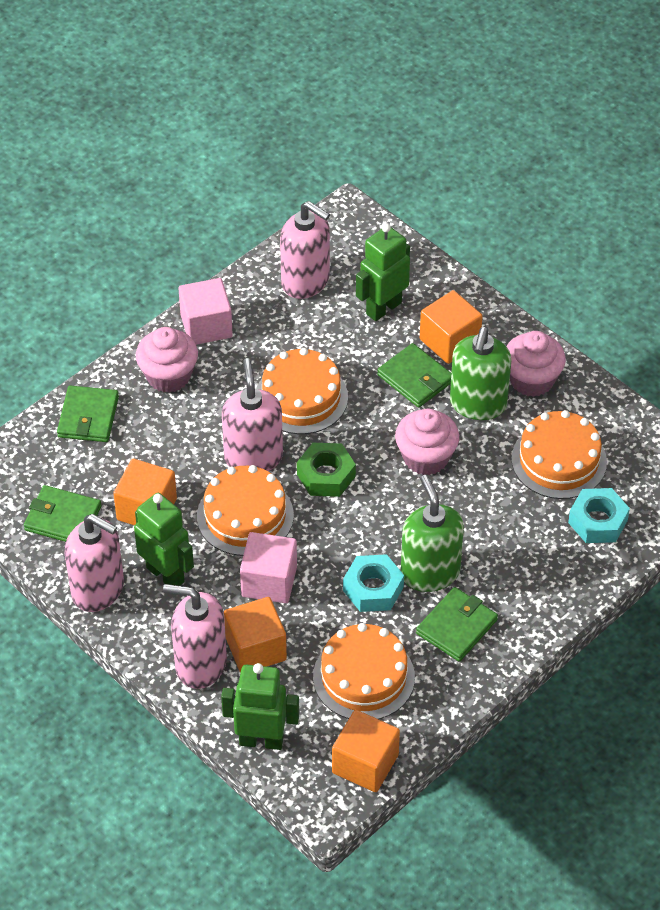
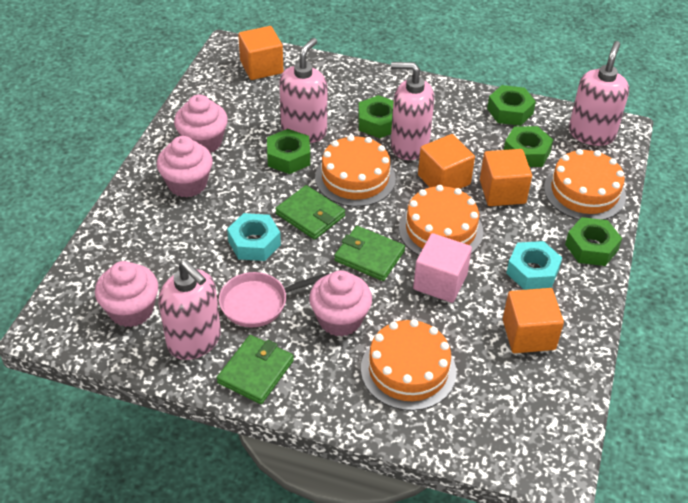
green nut: 1 -> 5
green robot: 3 -> 0
green soap dispenser: 2 -> 0
green wallet: 4 -> 3
pink cube: 2 -> 1
pink cupcake: 3 -> 4
pink pan: 0 -> 1

